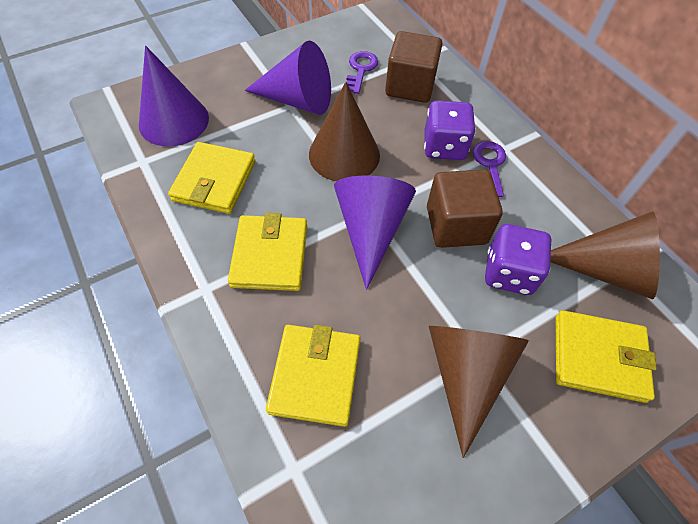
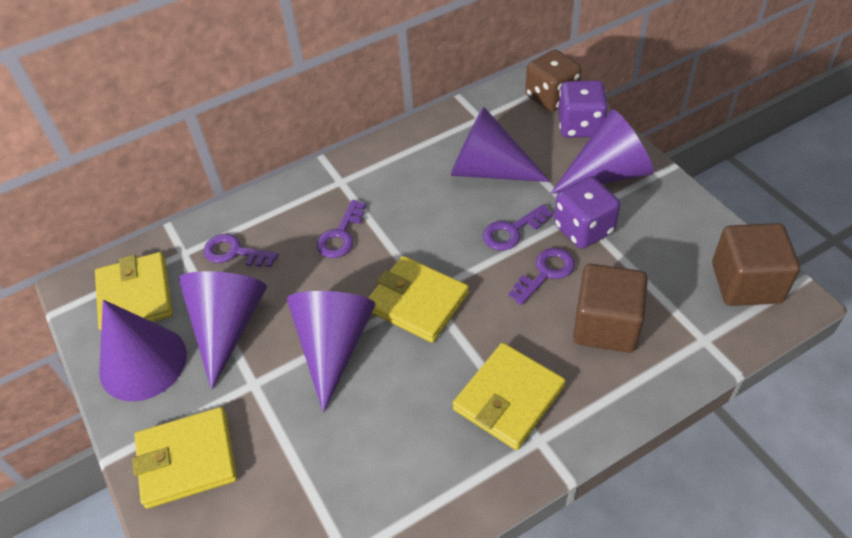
brown cone: 3 -> 0
brown dice: 0 -> 1
purple cone: 3 -> 5
purple key: 2 -> 4

